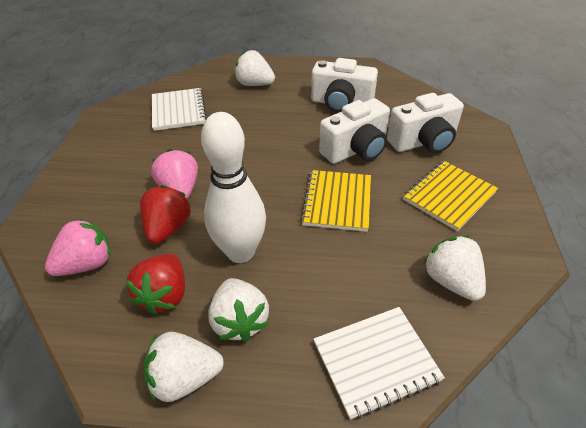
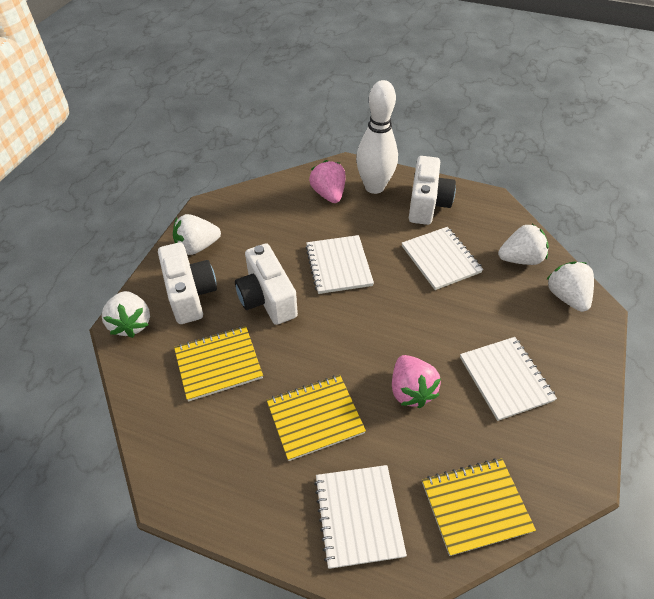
red strawberry: 2 -> 0
white notebook: 2 -> 4
yellow notebook: 2 -> 3

